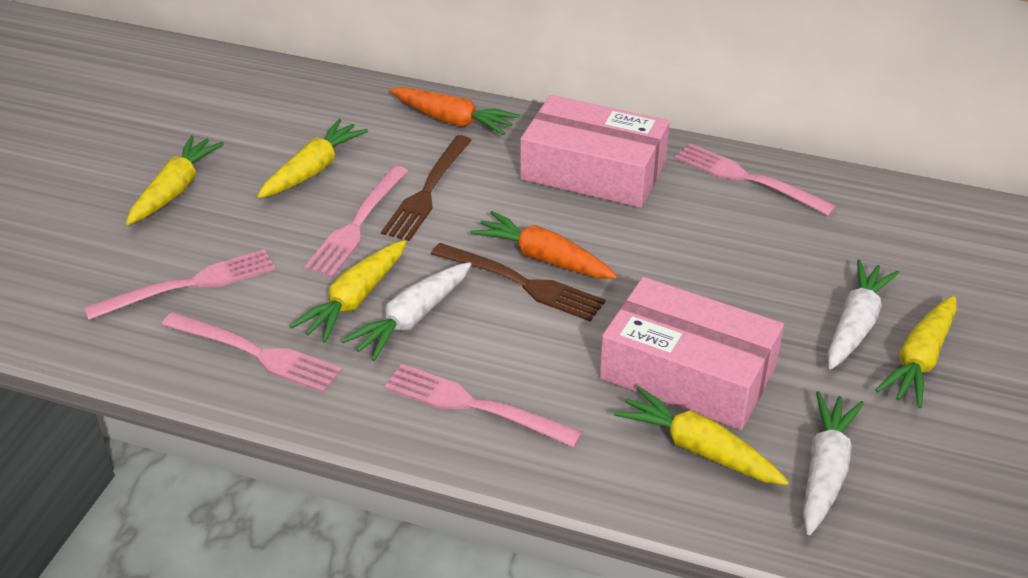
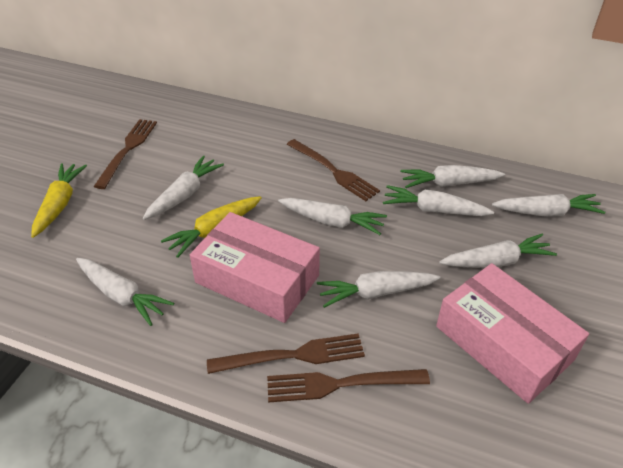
brown fork: 2 -> 4
orange carrot: 2 -> 0
pink fork: 5 -> 0
white carrot: 3 -> 8
yellow carrot: 5 -> 2

